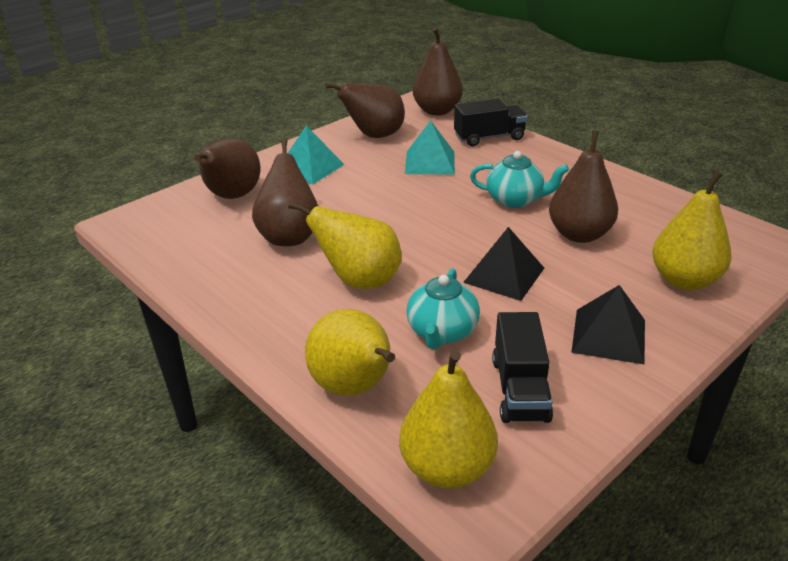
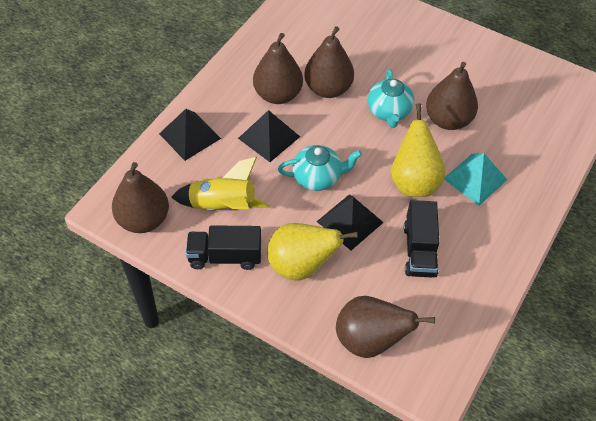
black pyramid: 2 -> 3
turquoise pyramid: 2 -> 1
yellow pear: 4 -> 2
yellow rocket: 0 -> 1

